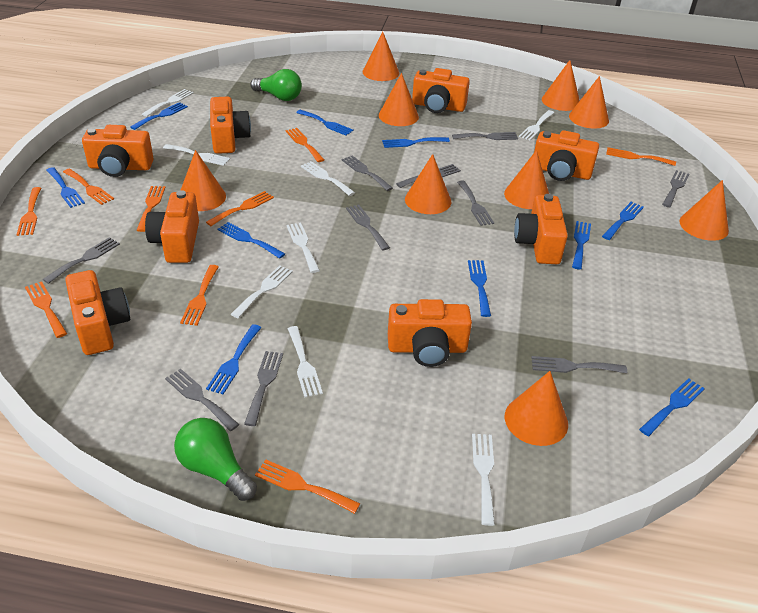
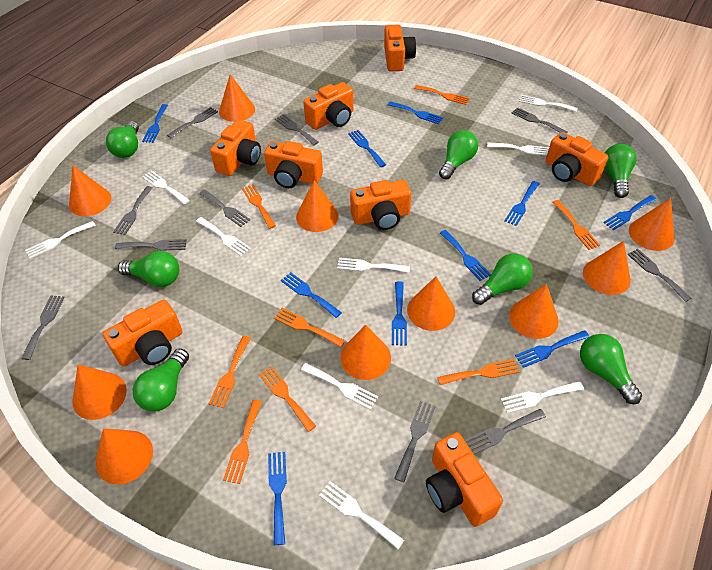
green light bulb: 2 -> 7
orange cone: 9 -> 10
orange fork: 9 -> 8
white fork: 8 -> 9

